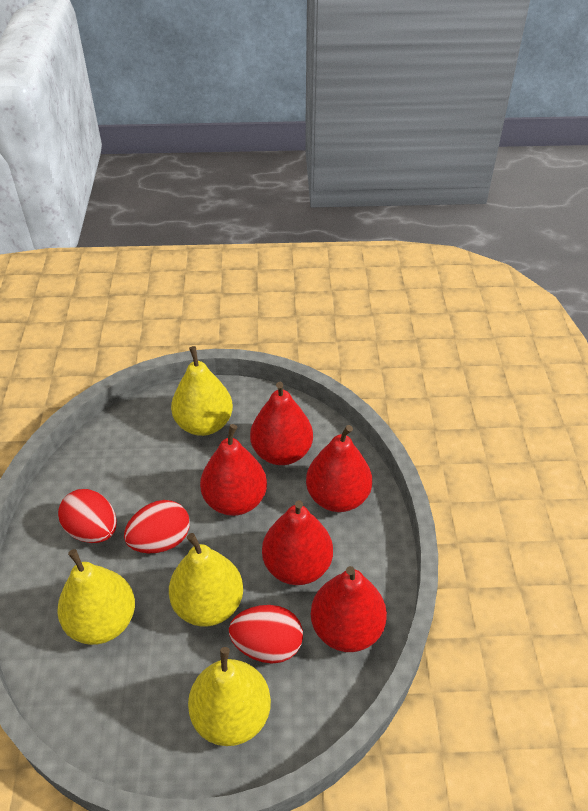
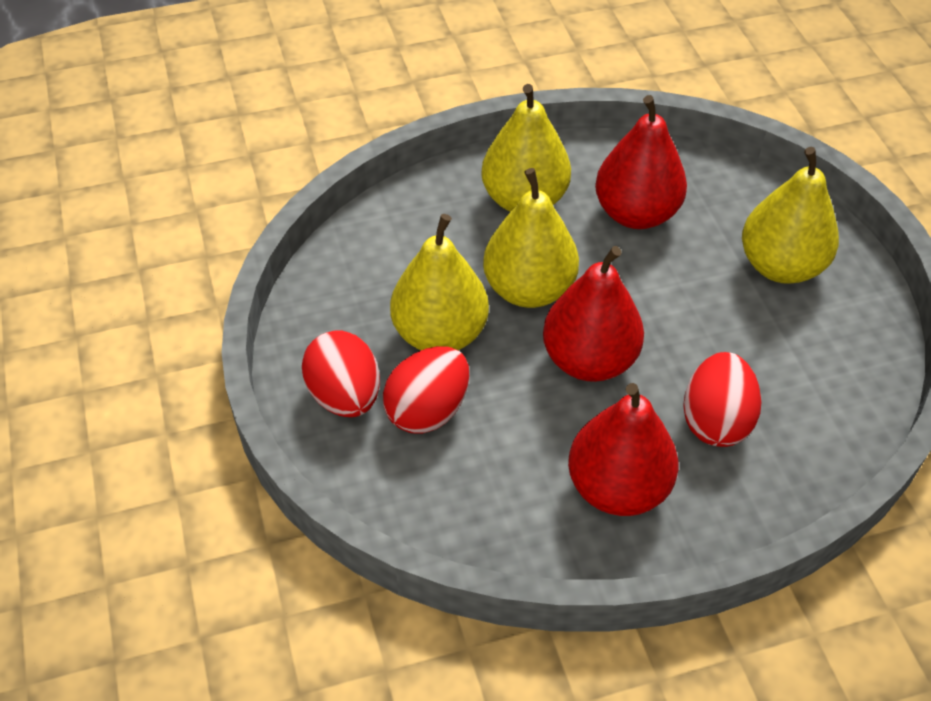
red pear: 5 -> 3

